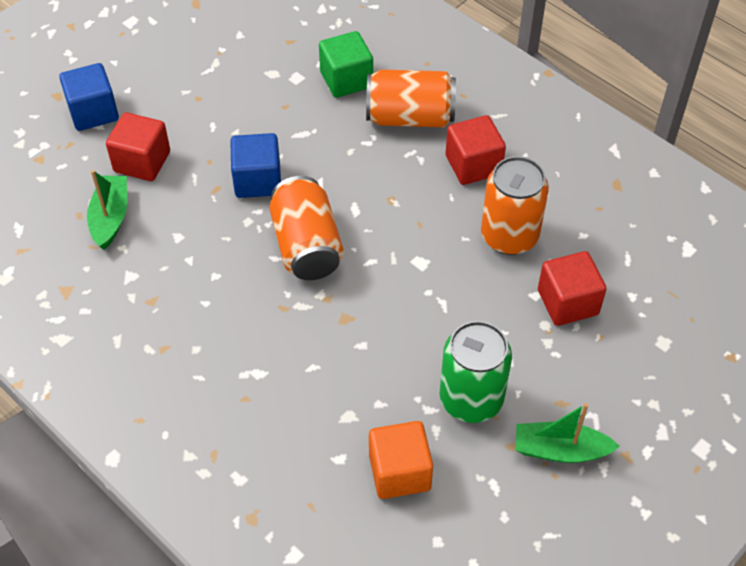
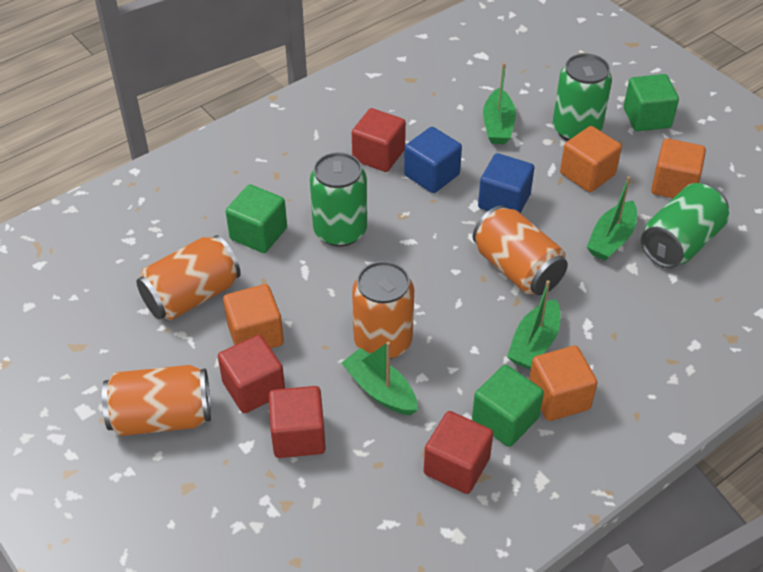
green boat: 2 -> 4
green can: 1 -> 3
green cube: 1 -> 3
orange can: 3 -> 4
orange cube: 1 -> 4
red cube: 3 -> 4

